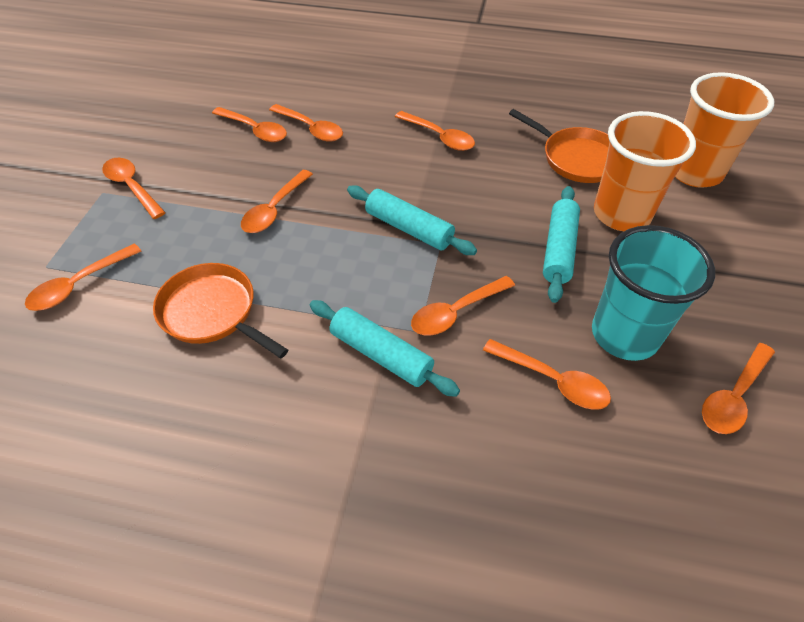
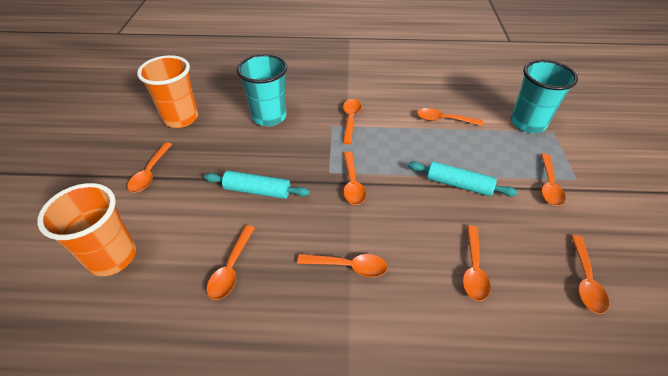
orange pan: 2 -> 0
turquoise cup: 1 -> 2
turquoise rolling pin: 3 -> 2

